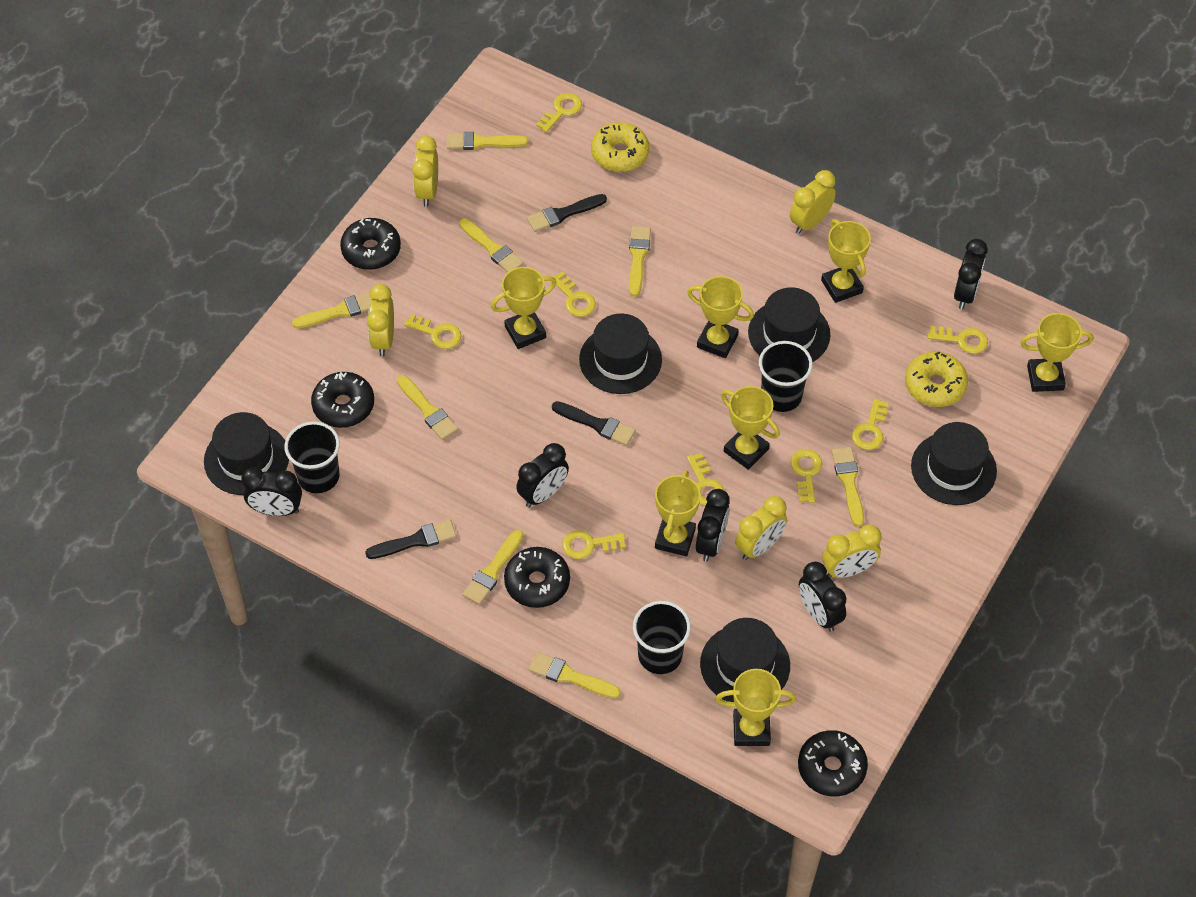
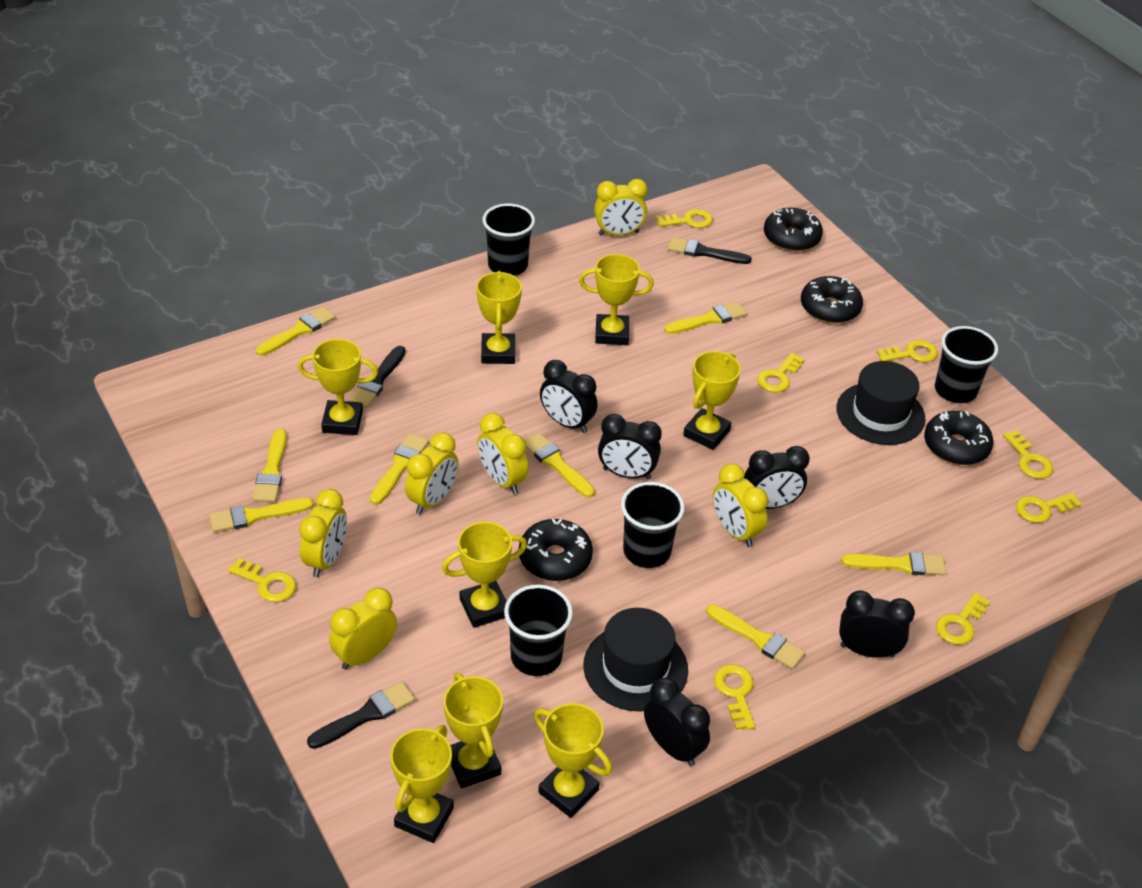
black cup: 3 -> 4
black hat: 5 -> 2
yellow clock: 5 -> 6
yellow donut: 2 -> 0
yellow trophy: 7 -> 8

